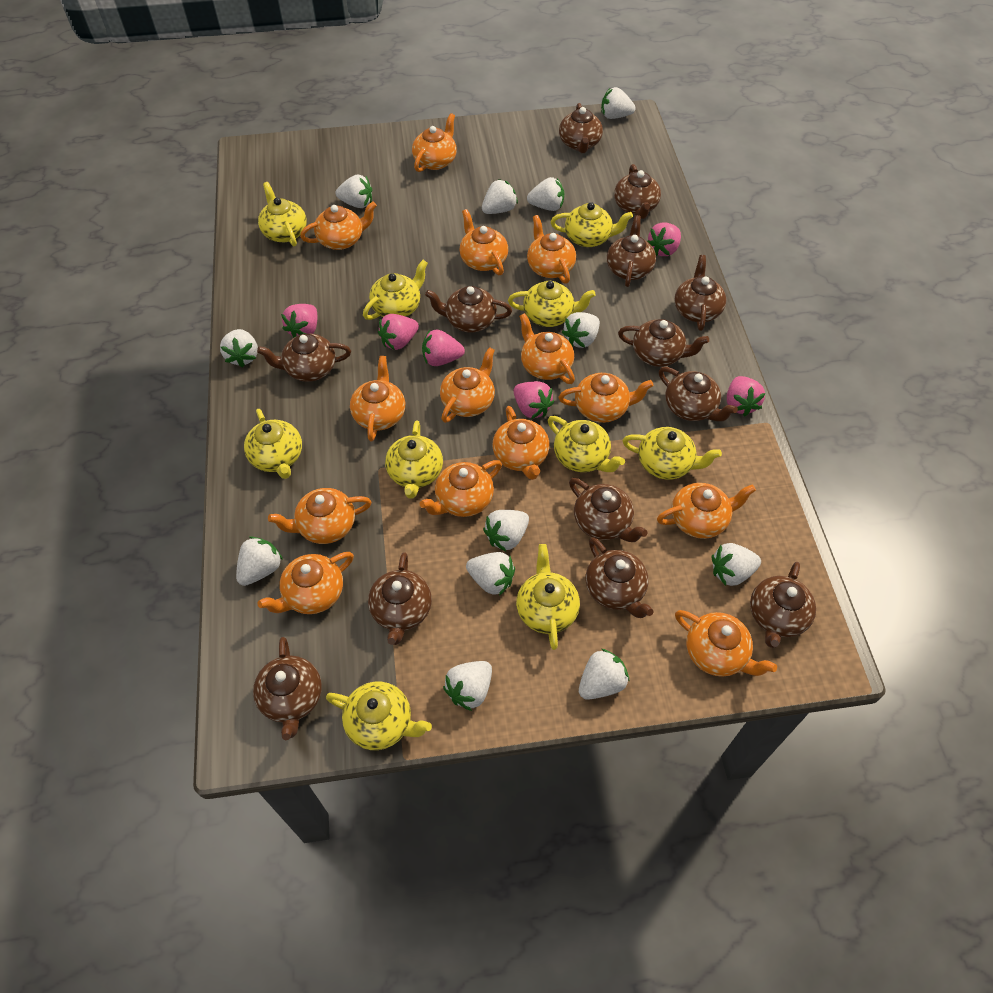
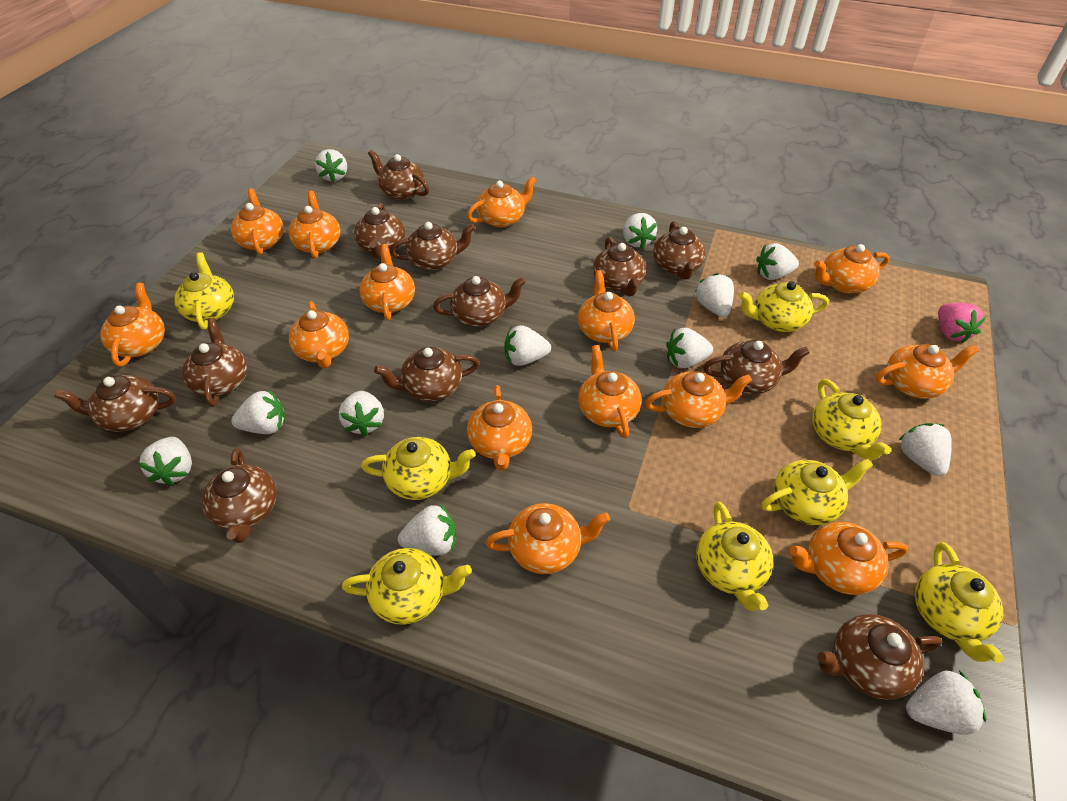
brown teapot: 13 -> 12
pink strawberry: 6 -> 1
yellow teapot: 10 -> 8

